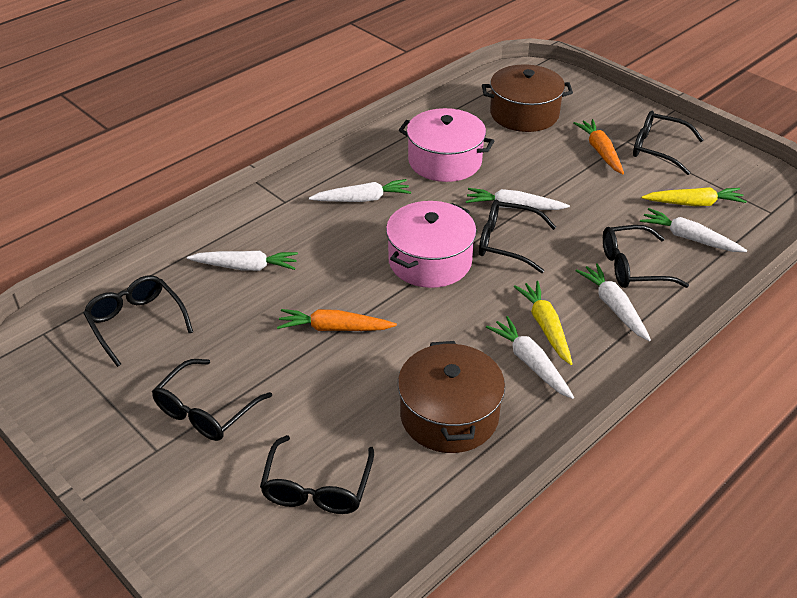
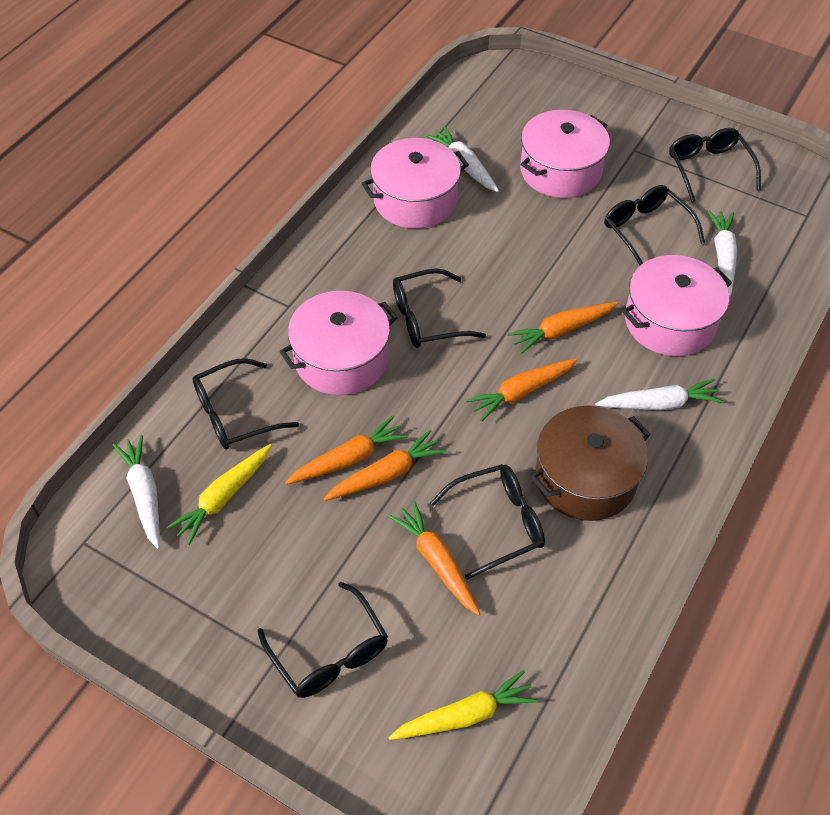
brown pot: 2 -> 1
orange carrot: 2 -> 5
pink pot: 2 -> 4
white carrot: 6 -> 4

